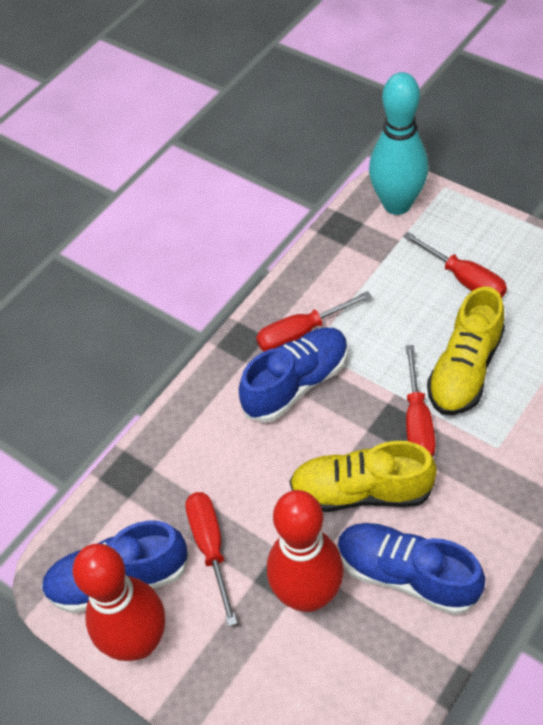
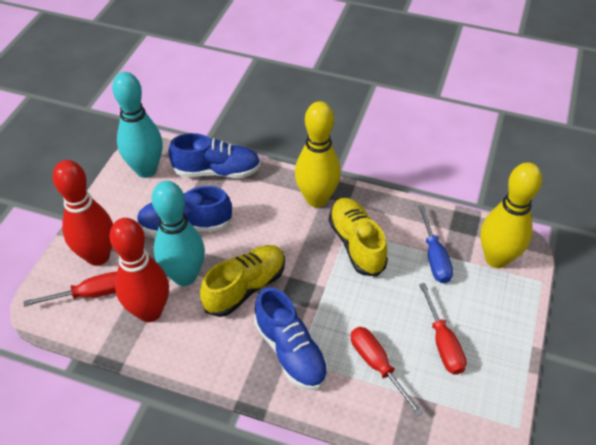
blue screwdriver: 0 -> 1
red screwdriver: 4 -> 3
turquoise bowling pin: 1 -> 2
yellow bowling pin: 0 -> 2

